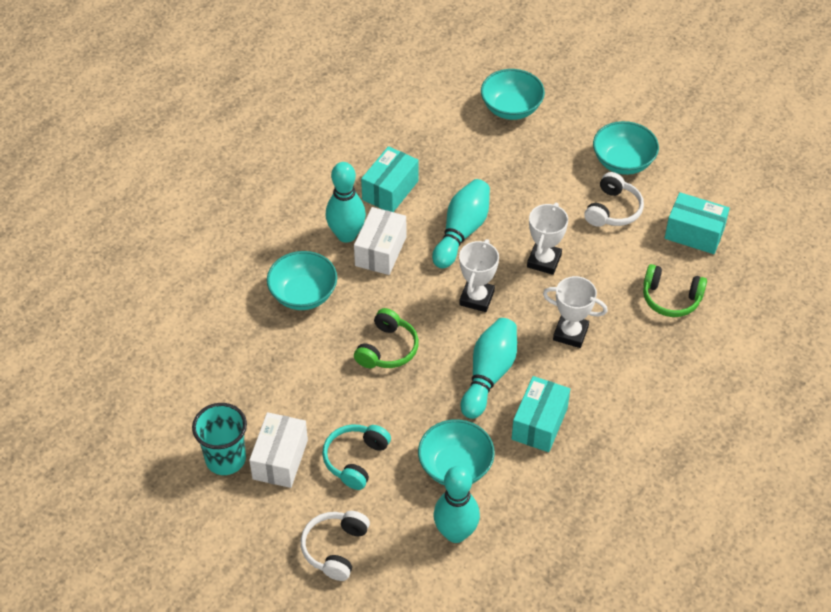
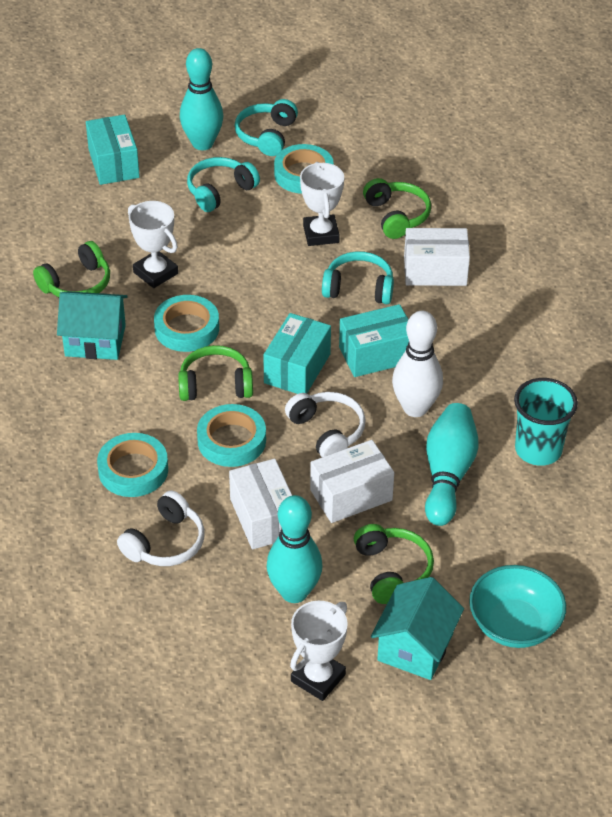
green headphones: 2 -> 4
turquoise bowl: 4 -> 1
turquoise bowling pin: 4 -> 3
turquoise headphones: 1 -> 3
turquoise house: 0 -> 2
turquoise tape: 0 -> 4
white bowling pin: 0 -> 1
white box: 2 -> 3

